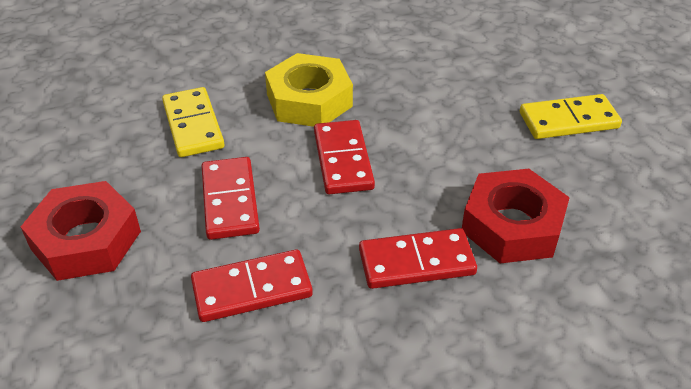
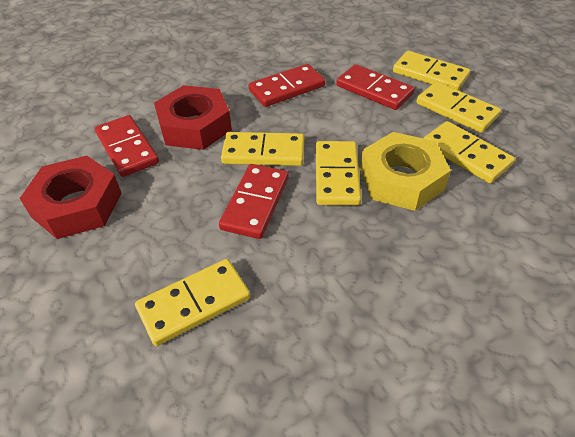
yellow domino: 2 -> 6

